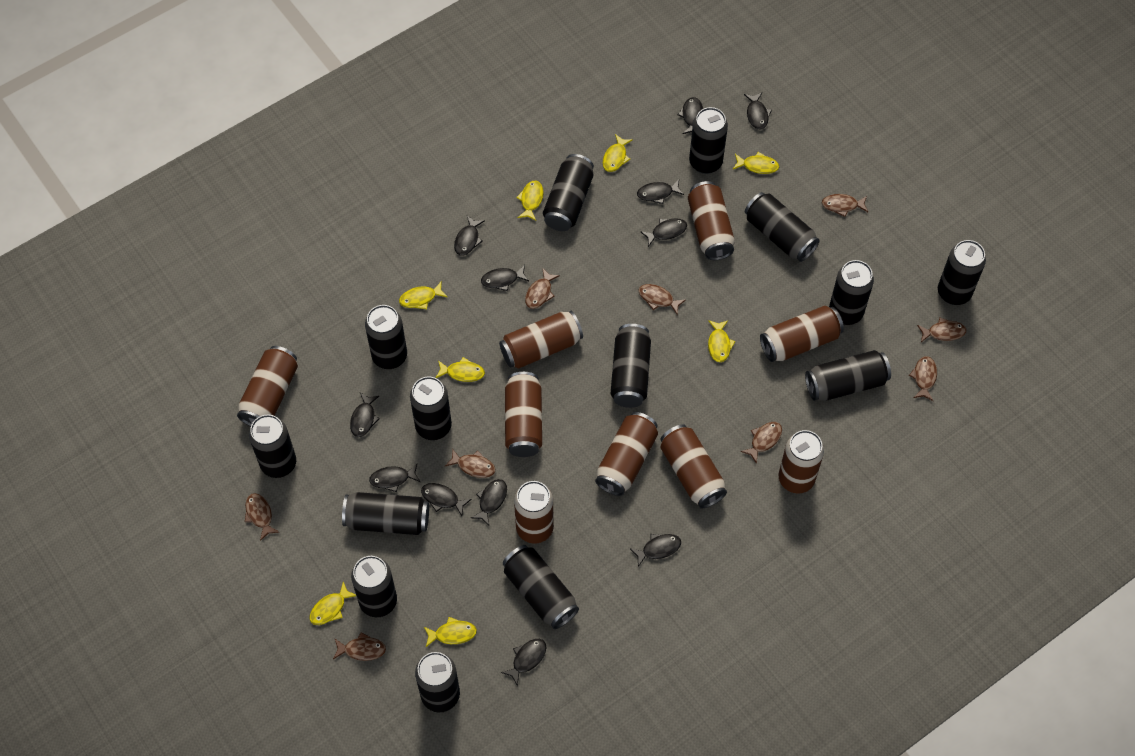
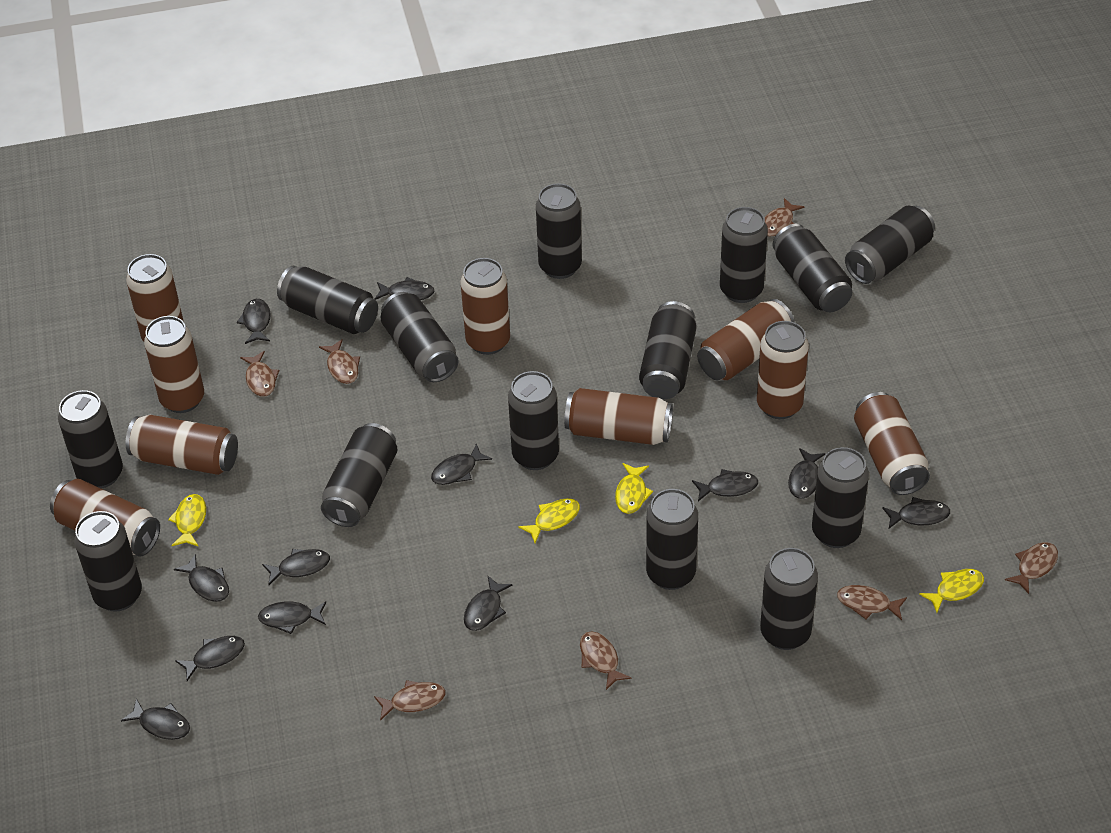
brown fish: 9 -> 7
yellow fish: 8 -> 4

